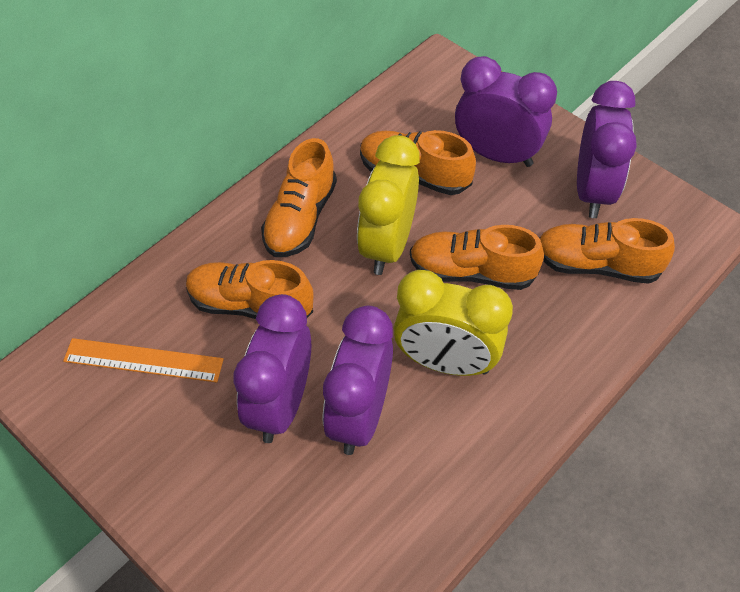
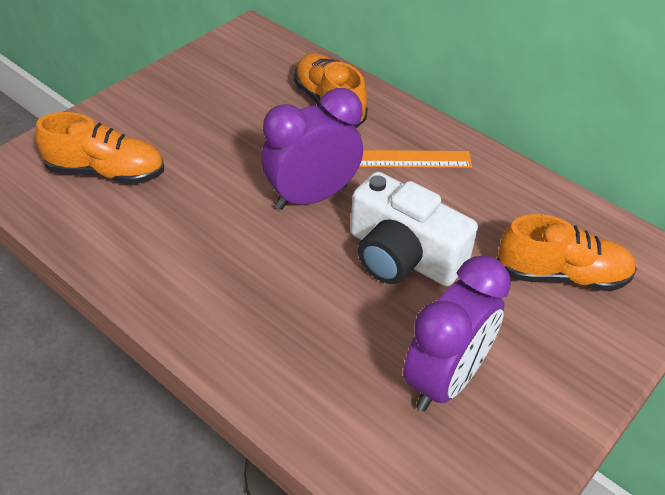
orange shoe: 5 -> 3
purple clock: 4 -> 2
white camera: 0 -> 1
yellow clock: 2 -> 0

